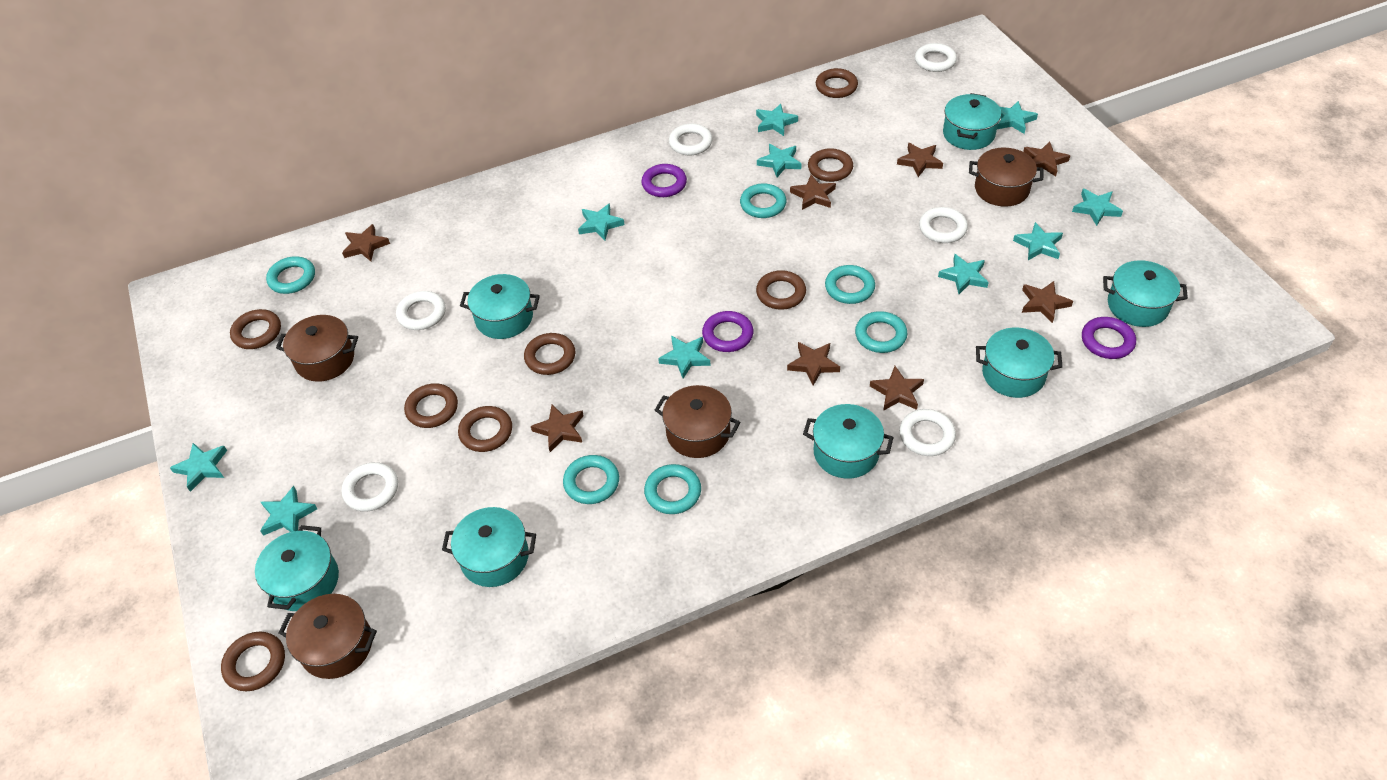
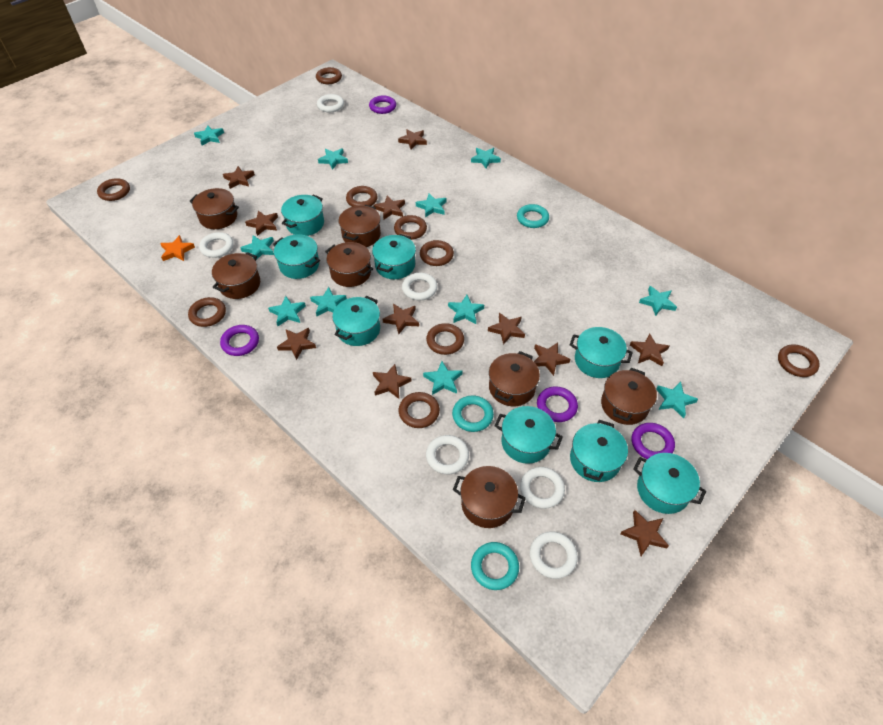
brown pot: 4 -> 7
brown ring: 8 -> 9
brown star: 8 -> 11
orange star: 0 -> 1
purple ring: 3 -> 4
turquoise pot: 7 -> 8
turquoise ring: 6 -> 3
turquoise star: 10 -> 11

